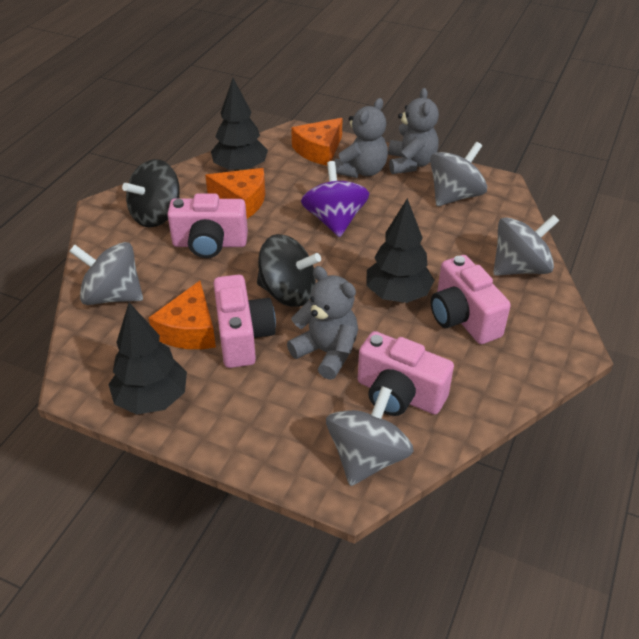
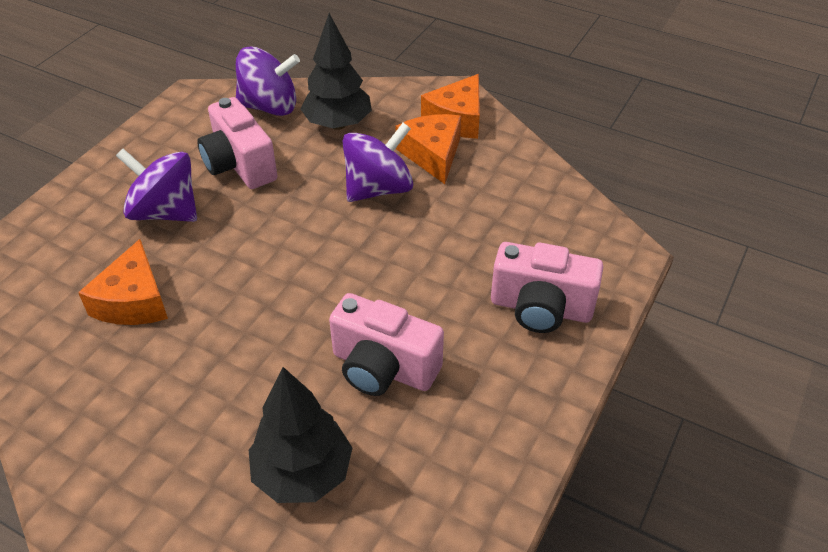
black spinning top: 2 -> 0
black tree: 3 -> 2
grey spinning top: 4 -> 0
grey teddy bear: 3 -> 0
pink camera: 4 -> 3
purple spinning top: 1 -> 3

